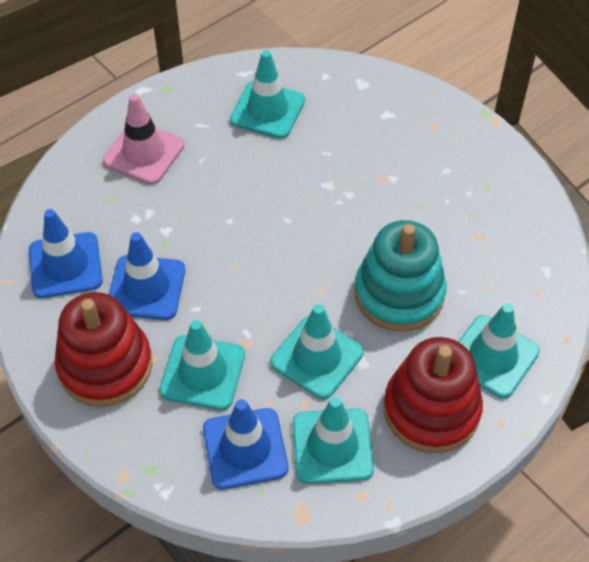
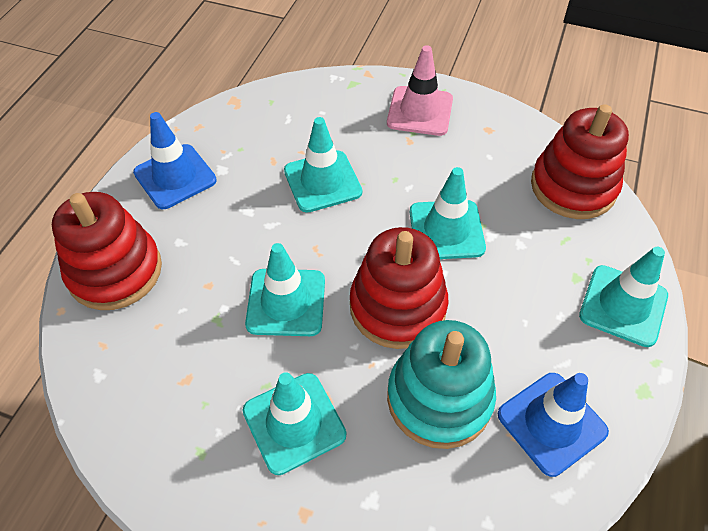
blue traffic cone: 3 -> 2
red stacking toy: 2 -> 3

